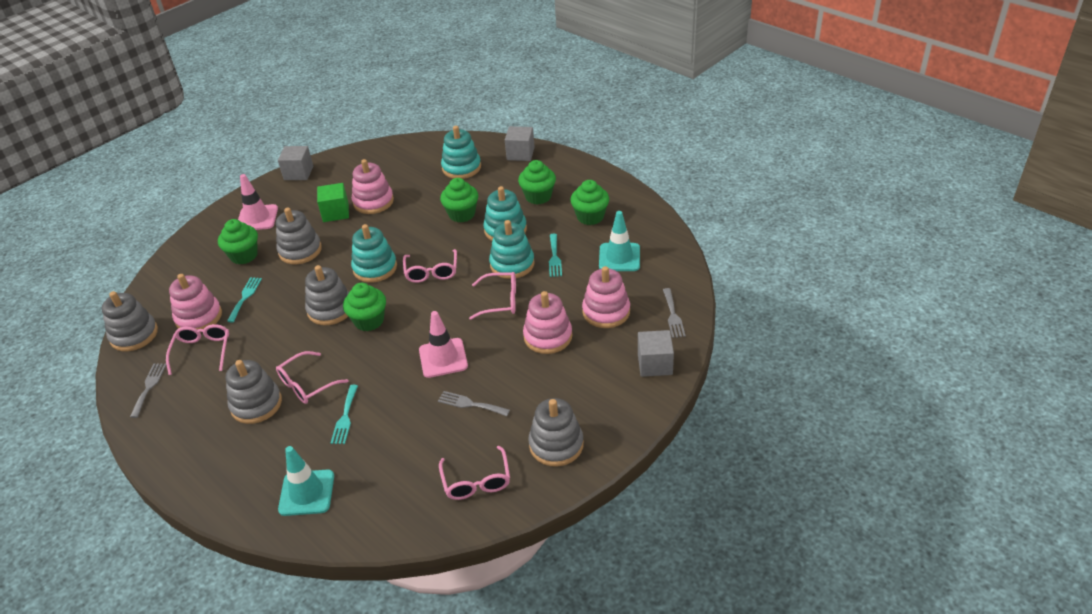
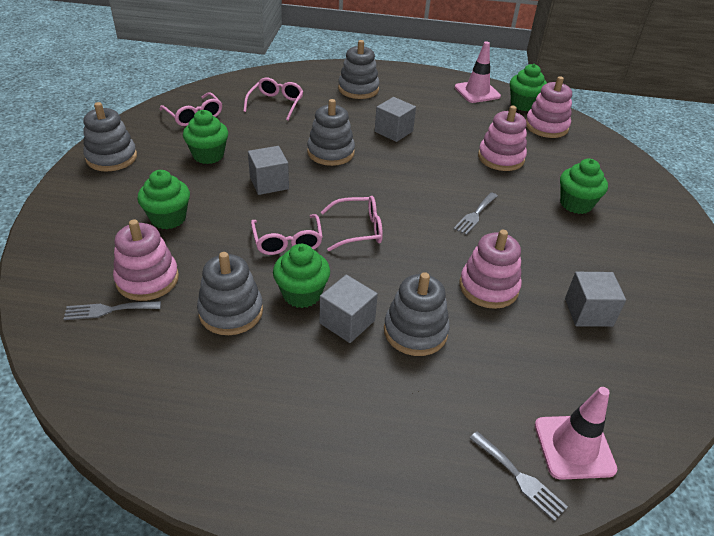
green cube: 1 -> 0
grey cube: 3 -> 4
pink glasses: 5 -> 4
turquoise fork: 3 -> 0
turquoise stacking toy: 4 -> 0
turquoise traffic cone: 2 -> 0

